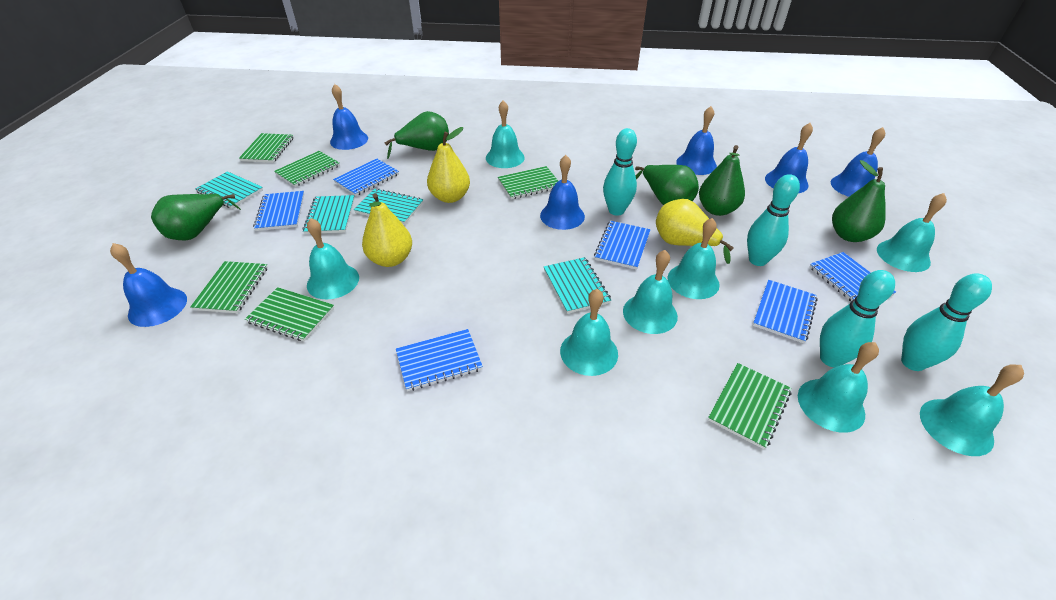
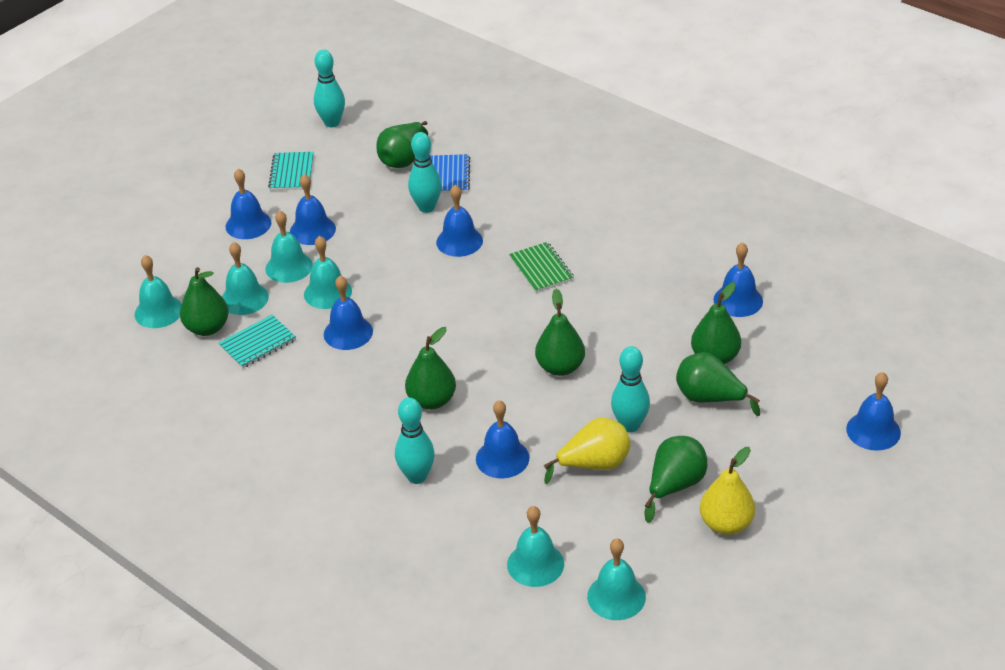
blue bell: 6 -> 7
blue notebook: 6 -> 1
green notebook: 6 -> 1
green pear: 5 -> 7
turquoise bell: 8 -> 6
turquoise notebook: 4 -> 2
yellow pear: 3 -> 2

